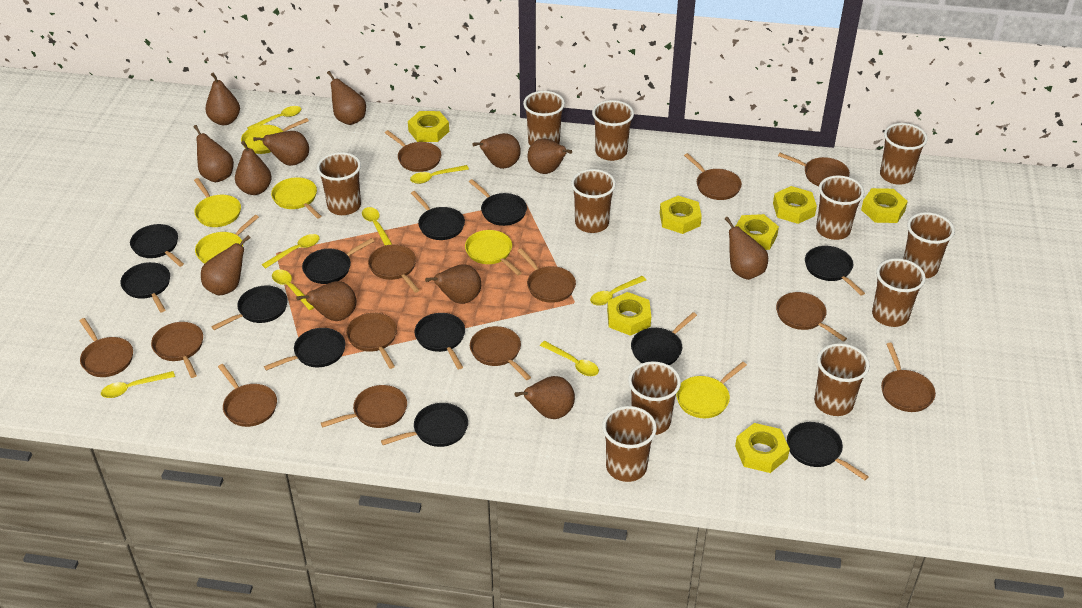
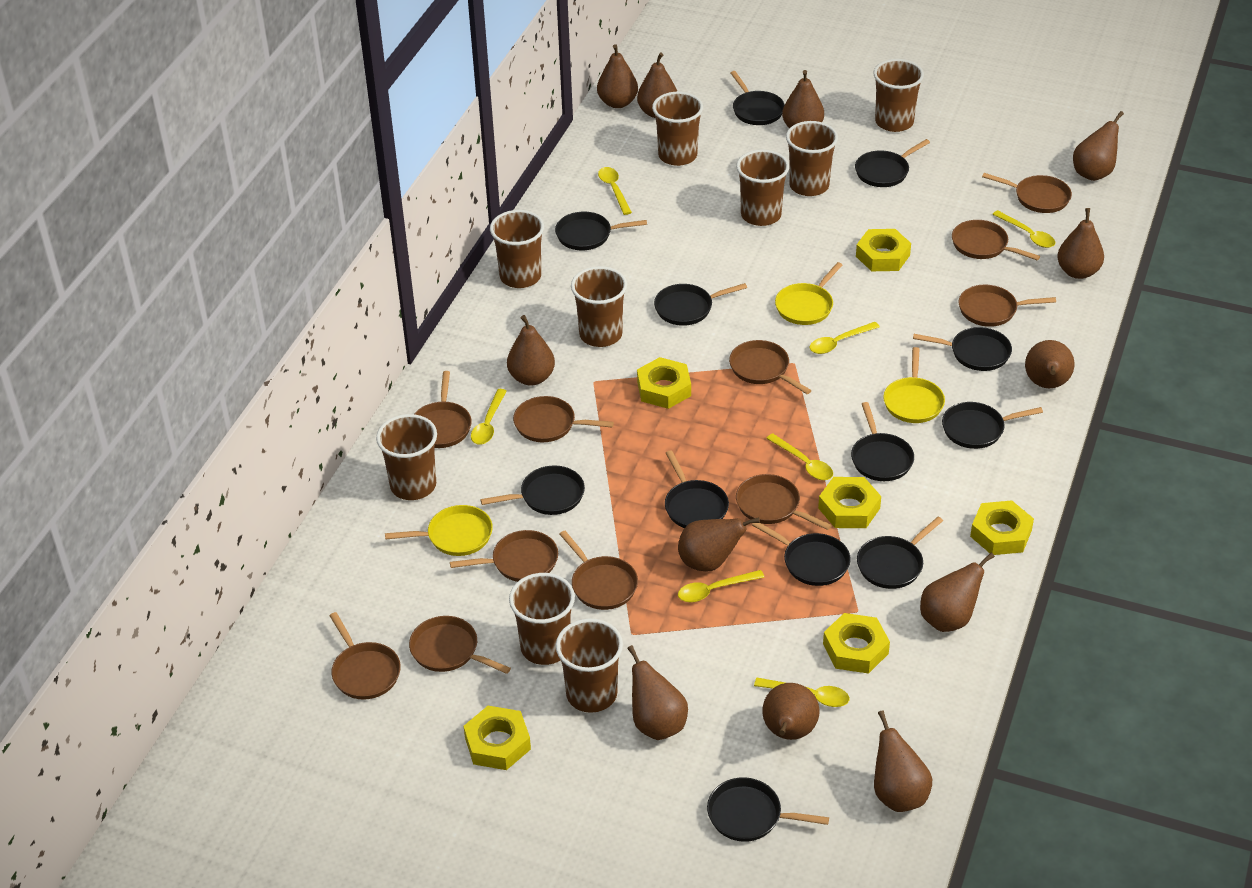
brown cup: 11 -> 9
brown pan: 13 -> 11
yellow nut: 7 -> 6
yellow pan: 6 -> 3
yellow spoon: 8 -> 7

